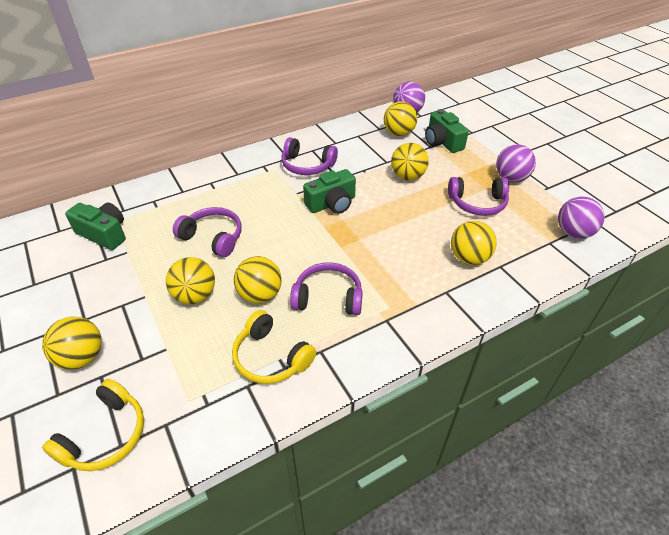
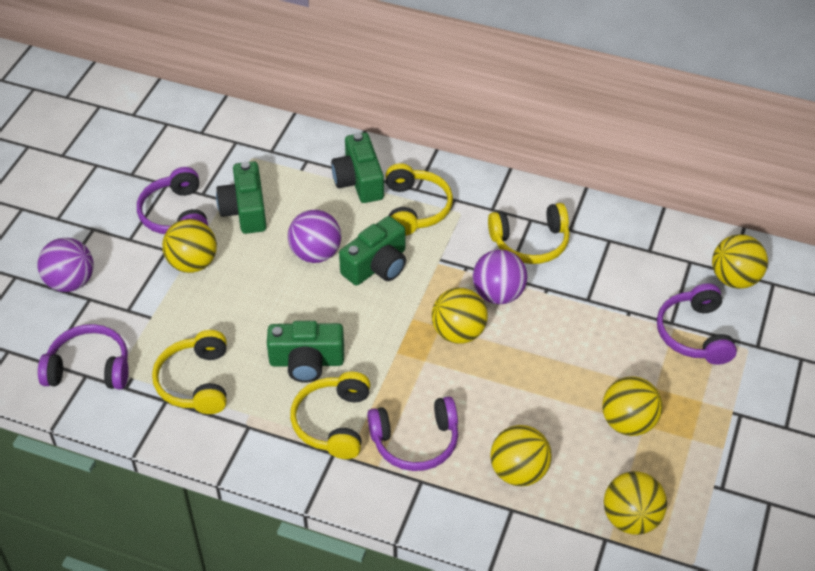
green camera: 3 -> 4
yellow headphones: 2 -> 4

